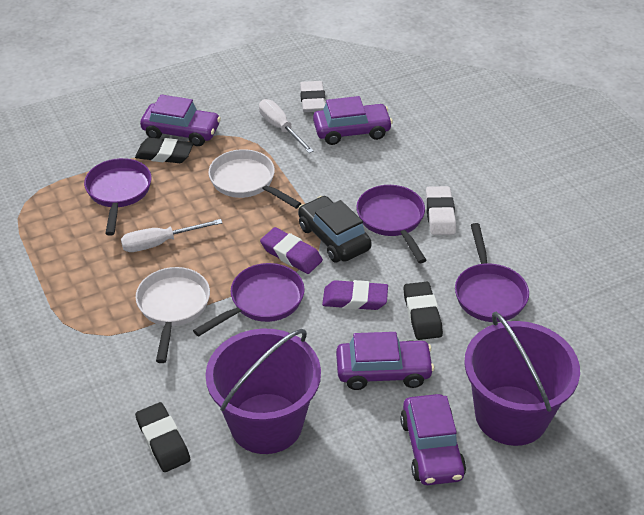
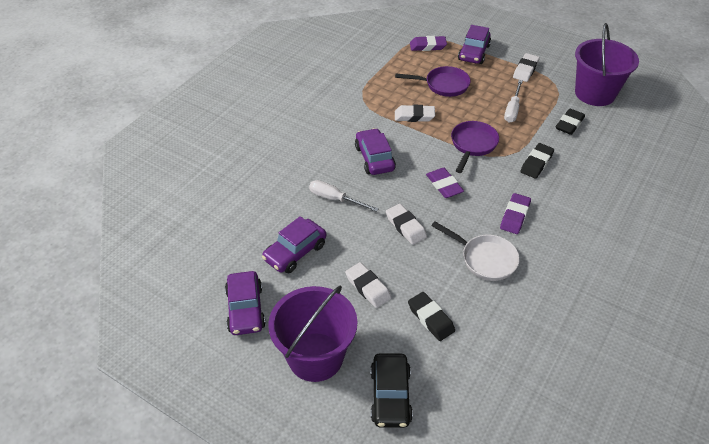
purple eraser: 2 -> 3
purple pan: 4 -> 2
white eraser: 2 -> 4
white pan: 2 -> 1

